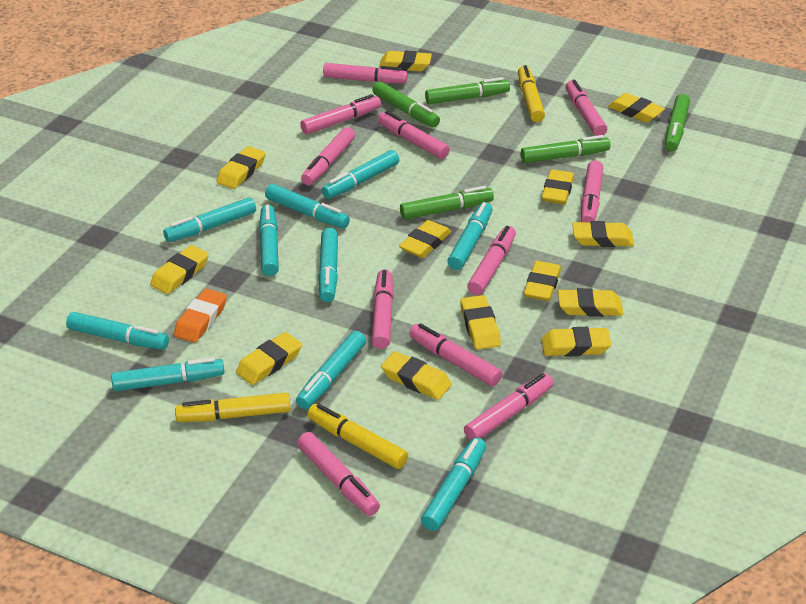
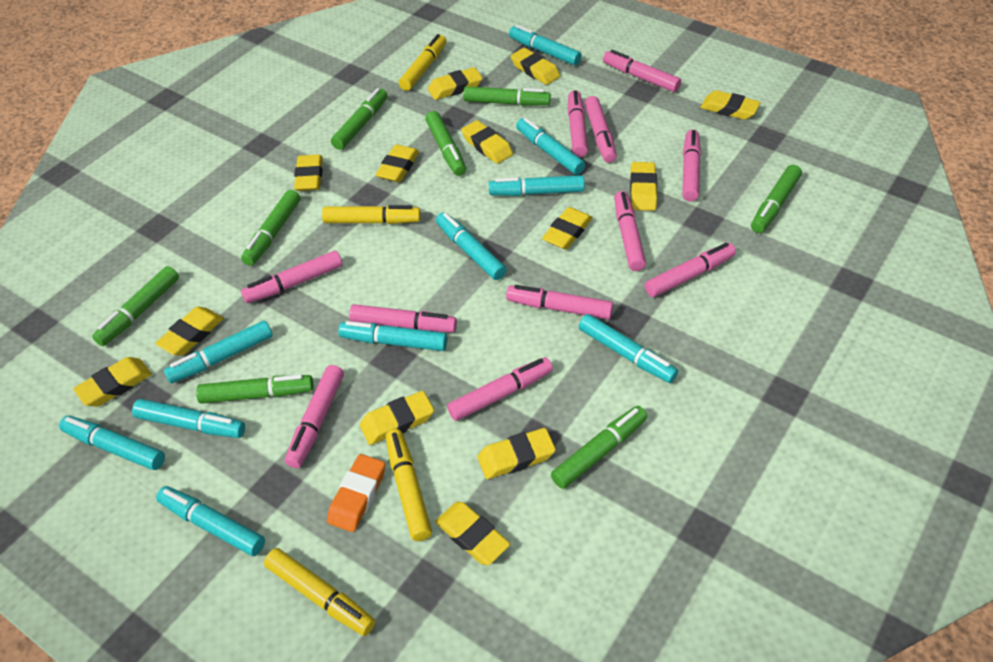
green marker: 5 -> 8
yellow marker: 3 -> 4

